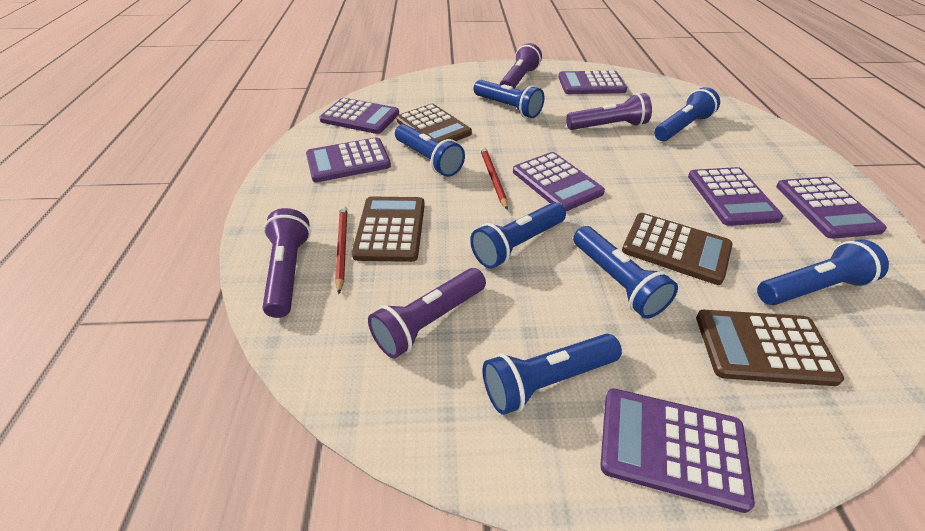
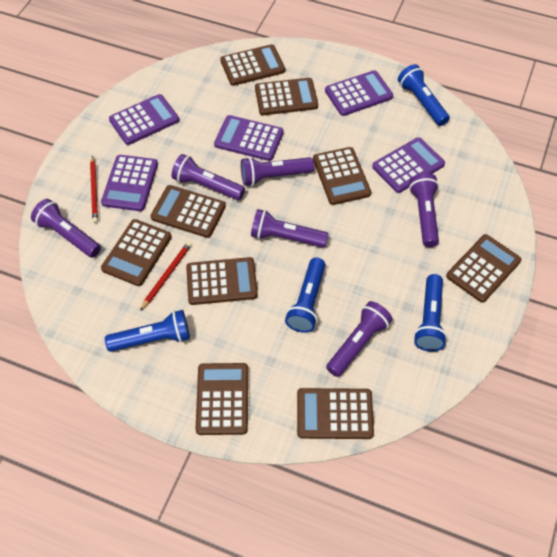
blue flashlight: 7 -> 4
brown calculator: 4 -> 9
purple calculator: 7 -> 5
purple flashlight: 4 -> 6

